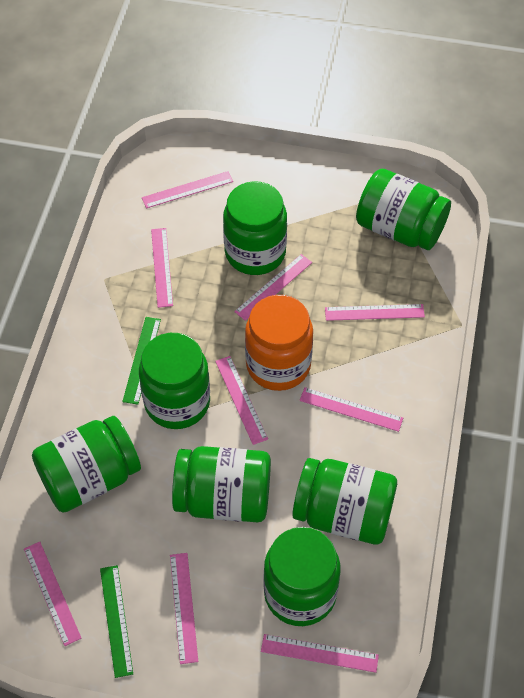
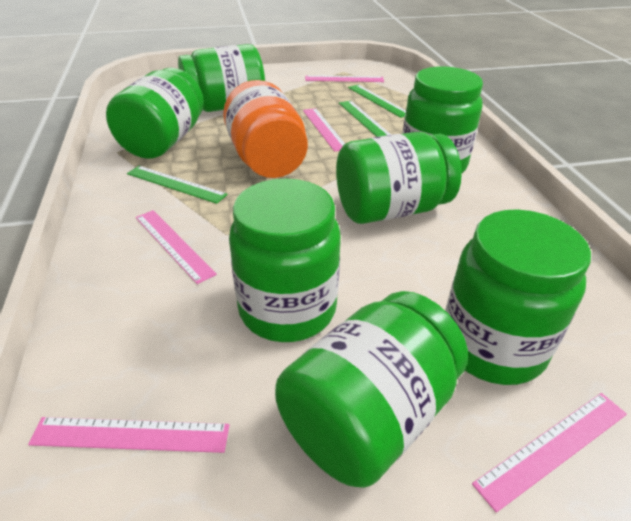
green ruler: 2 -> 3
pink ruler: 9 -> 5

